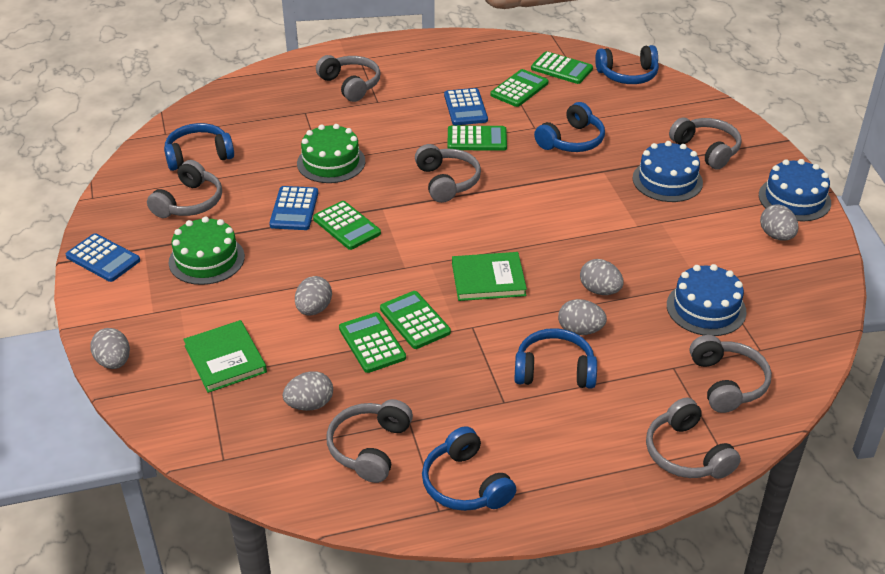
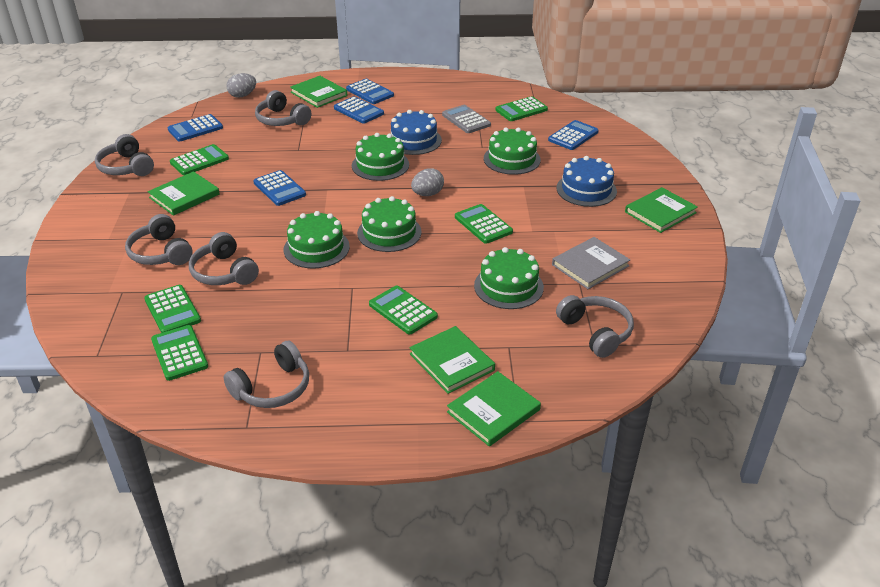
blue cake: 3 -> 2
blue calculator: 3 -> 5
blue headphones: 5 -> 0
green book: 2 -> 5
green cake: 2 -> 5
grey book: 0 -> 1
grey calculator: 0 -> 1
grey egg: 6 -> 2
grey headphones: 7 -> 6

